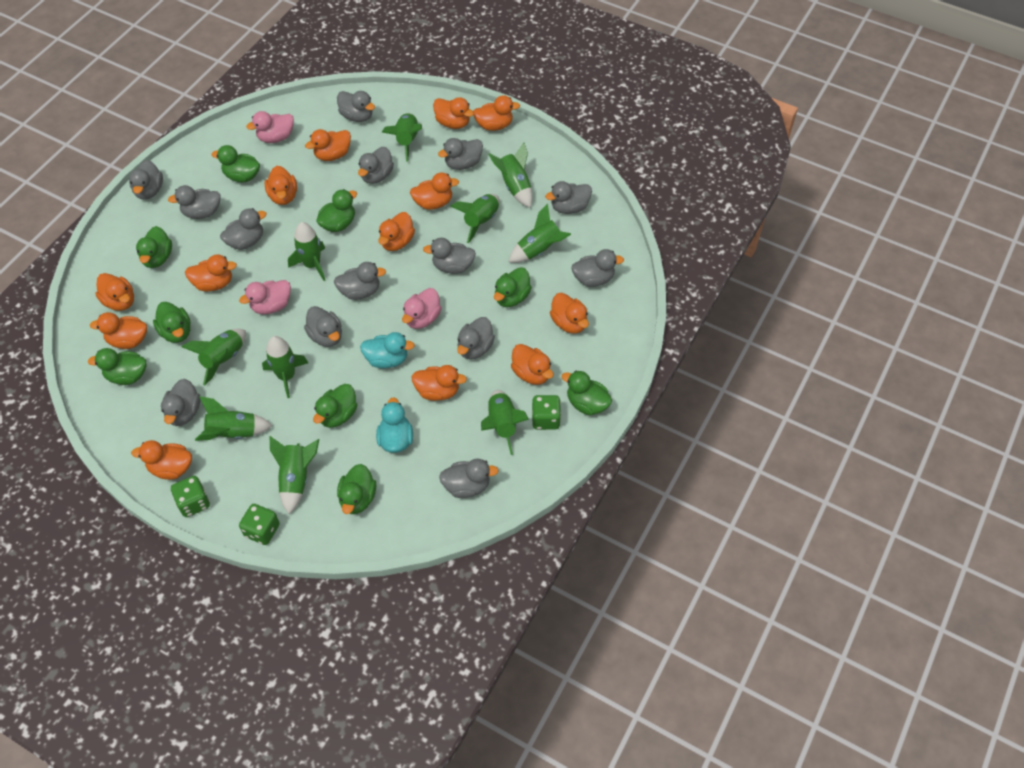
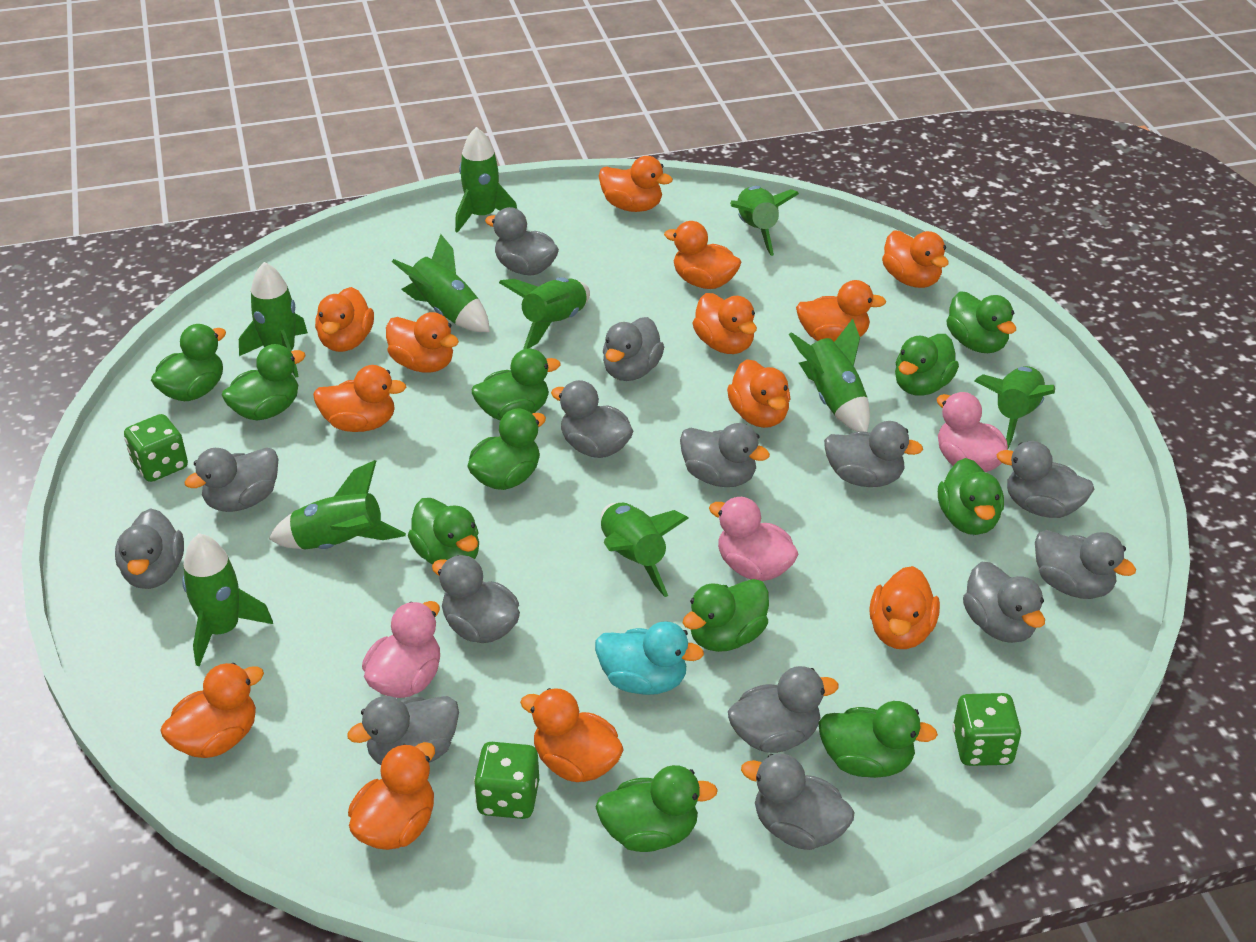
green duck: 9 -> 11
turquoise duck: 2 -> 1

